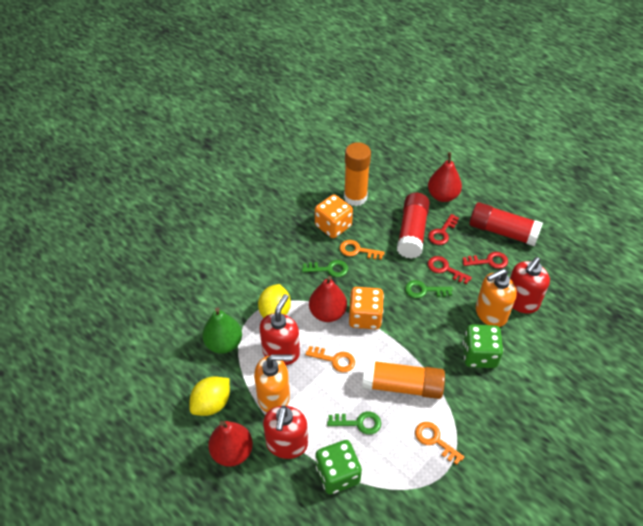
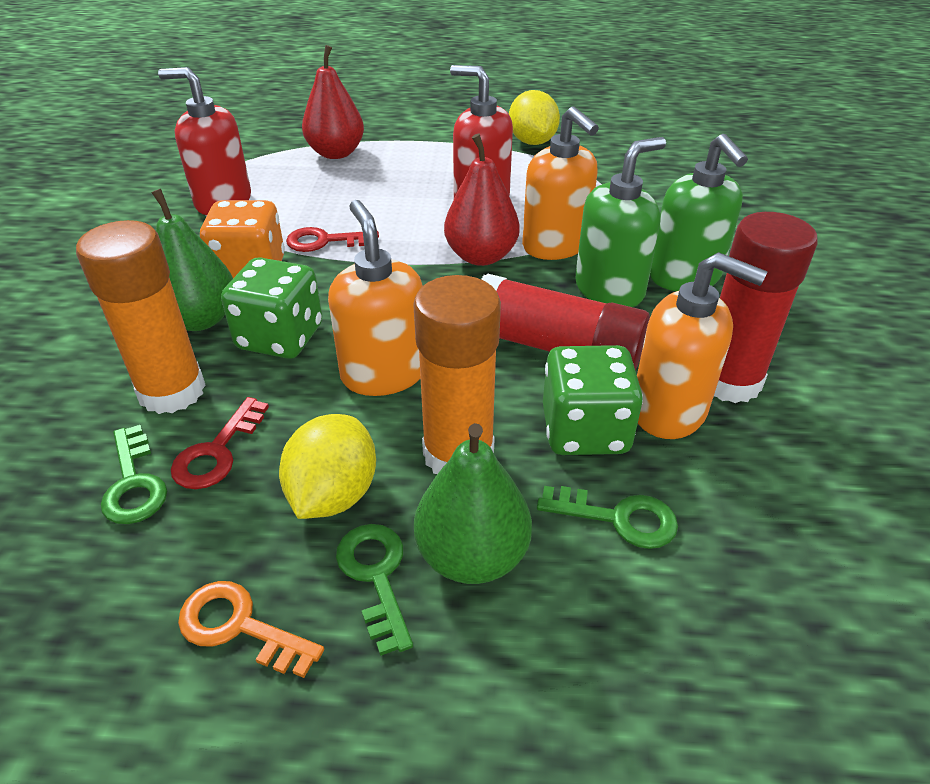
green pear: 1 -> 2
green soap dispenser: 0 -> 2
orange dice: 2 -> 1
orange key: 3 -> 1
orange soap dispenser: 2 -> 3
red key: 3 -> 2
red pear: 3 -> 2
red soap dispenser: 3 -> 2

